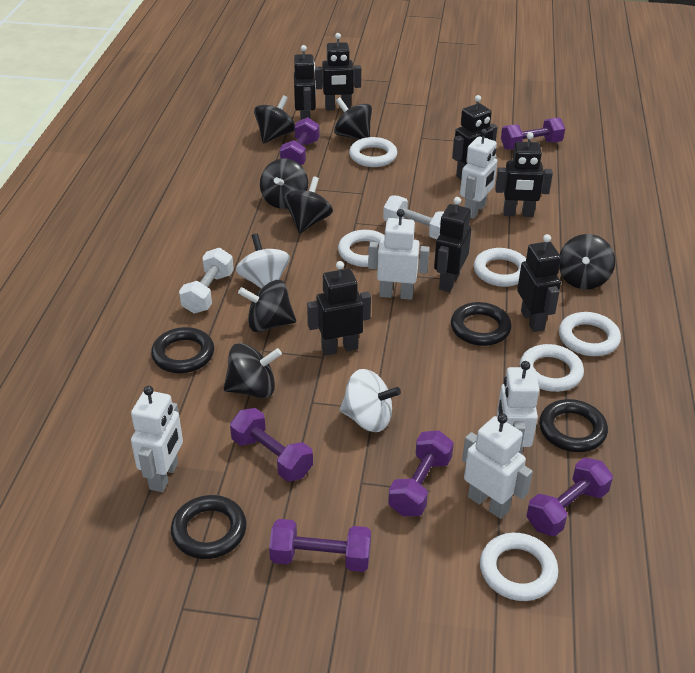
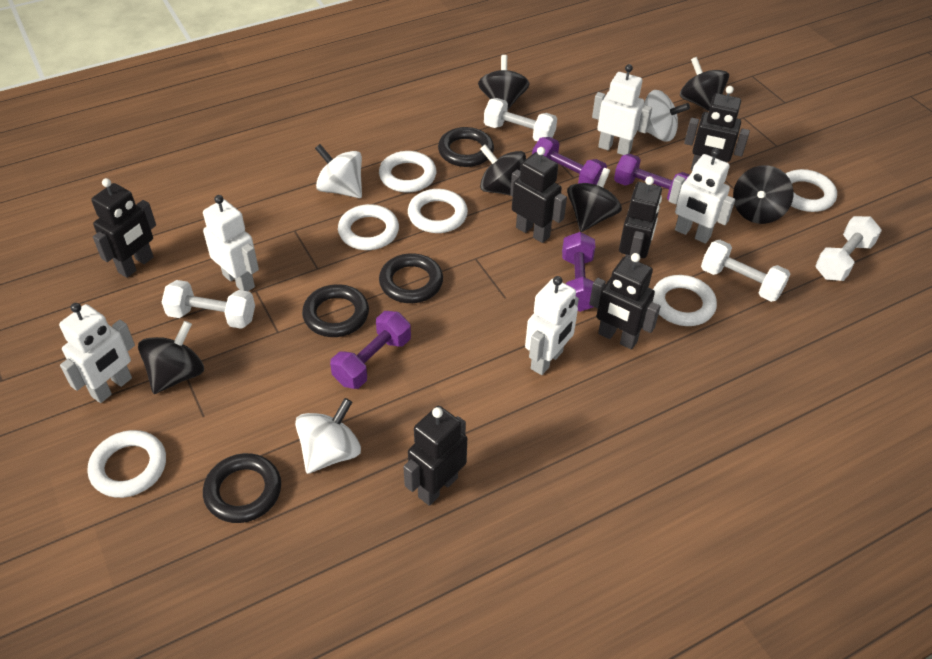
black robot: 7 -> 6
black spinning top: 7 -> 6
purple dumbbell: 6 -> 4
white dumbbell: 2 -> 4
white spinning top: 2 -> 3

